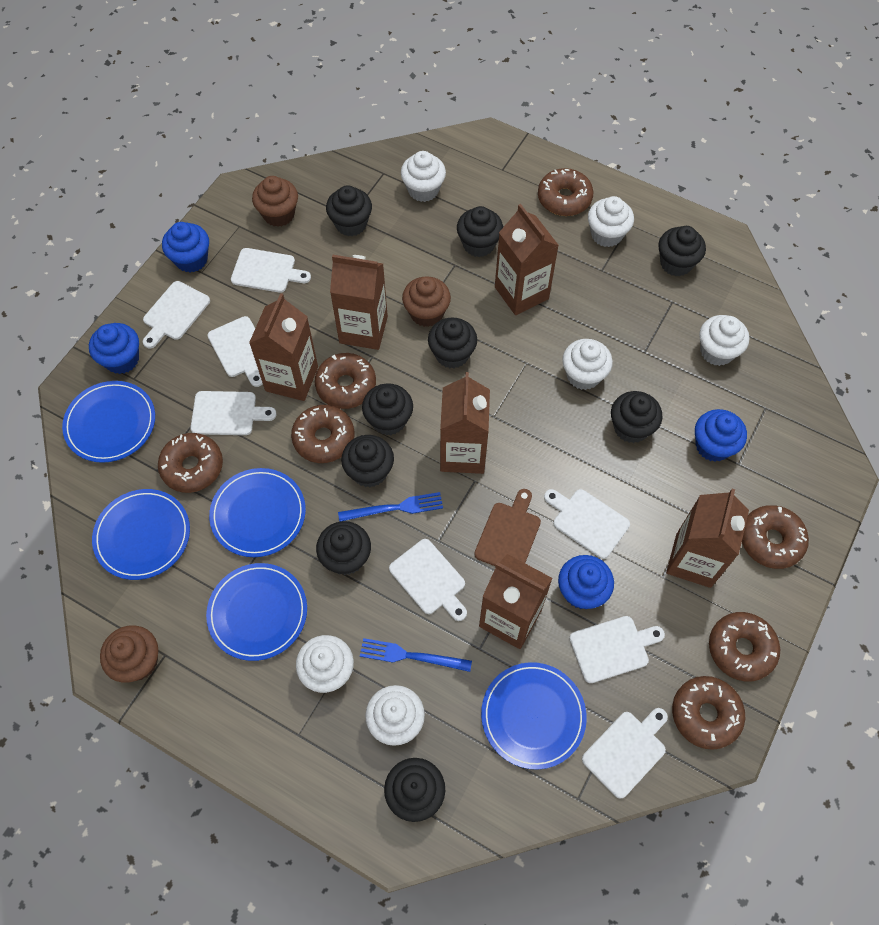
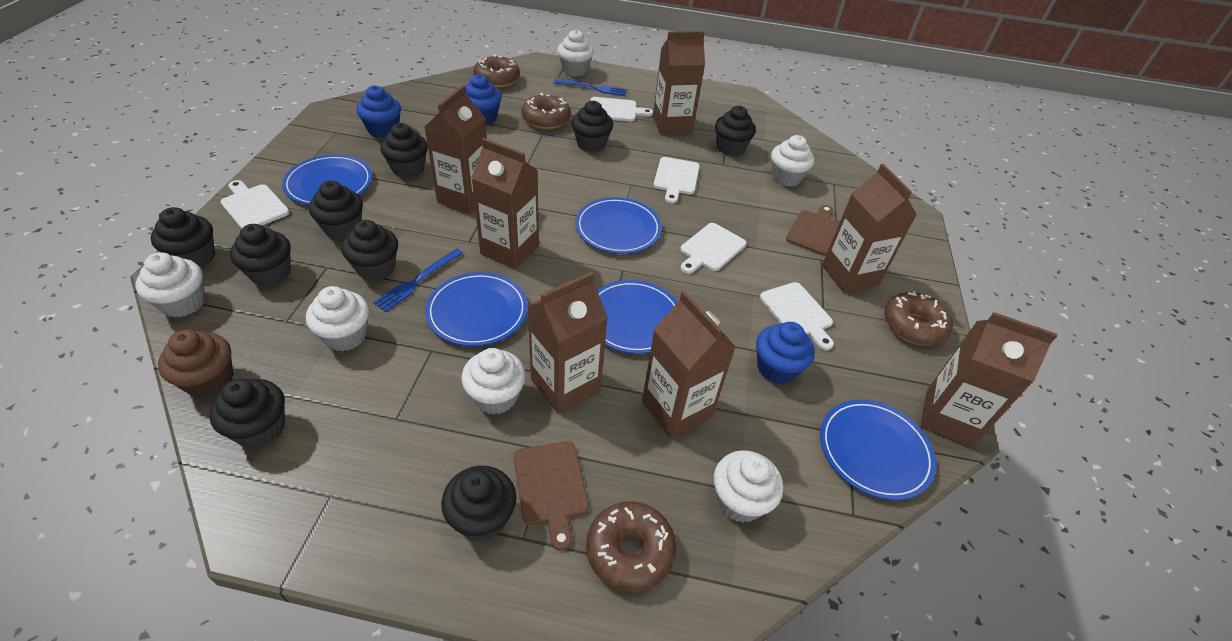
blue cupcake: 4 -> 3
brown carton: 6 -> 7
brown cupcake: 3 -> 1
brown cutting board: 1 -> 2
brown donut: 7 -> 4
white cutting board: 8 -> 5

